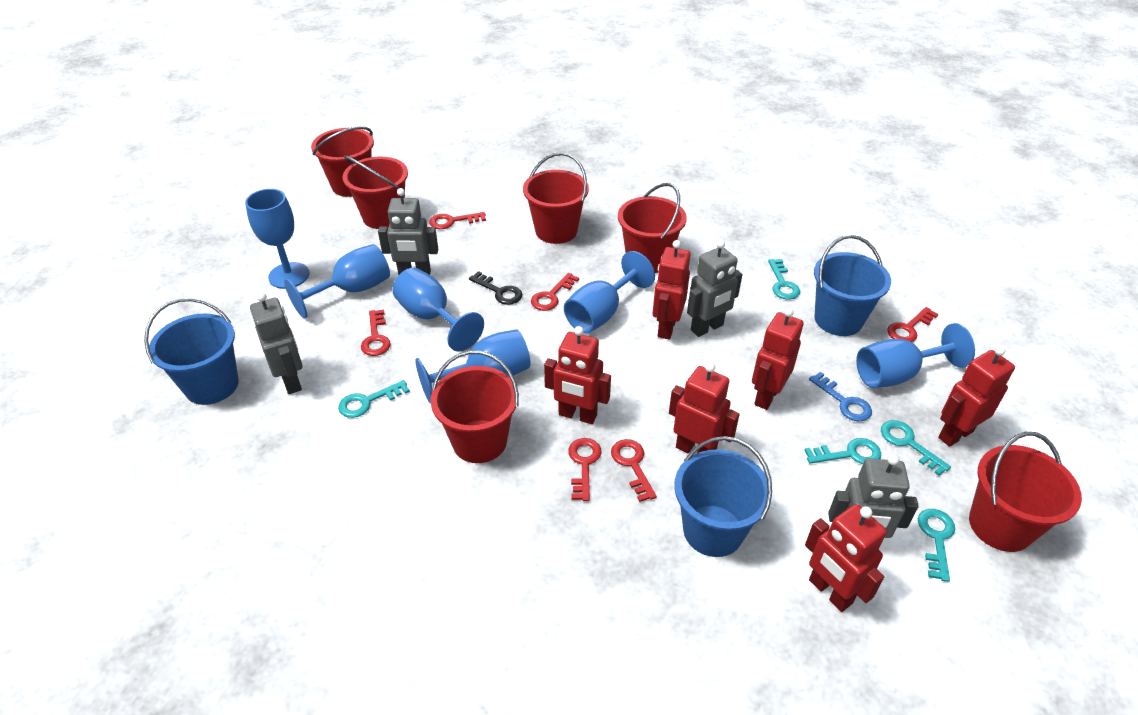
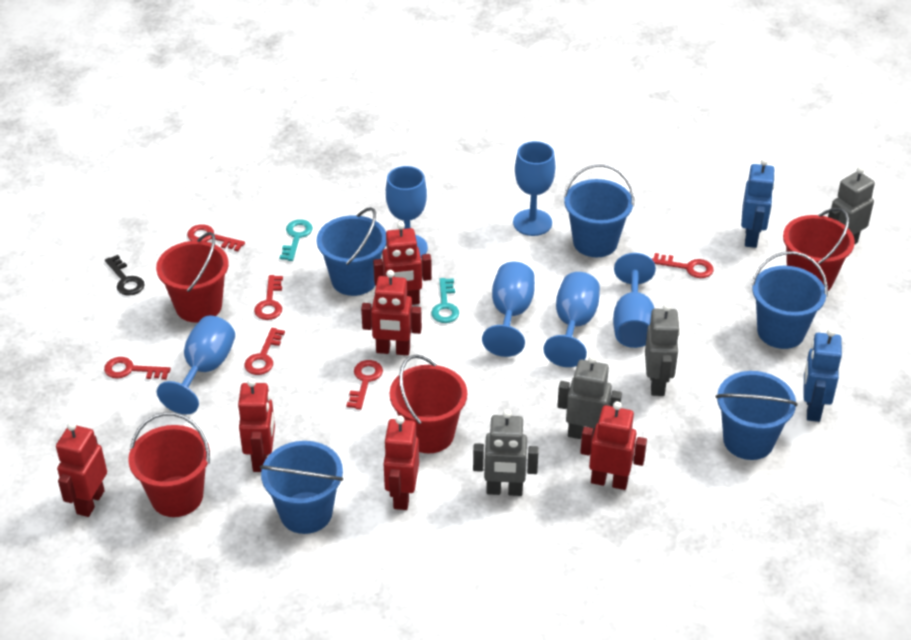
blue bucket: 3 -> 5
blue key: 1 -> 0
blue robot: 0 -> 2
red bucket: 6 -> 4
turquoise key: 5 -> 2

